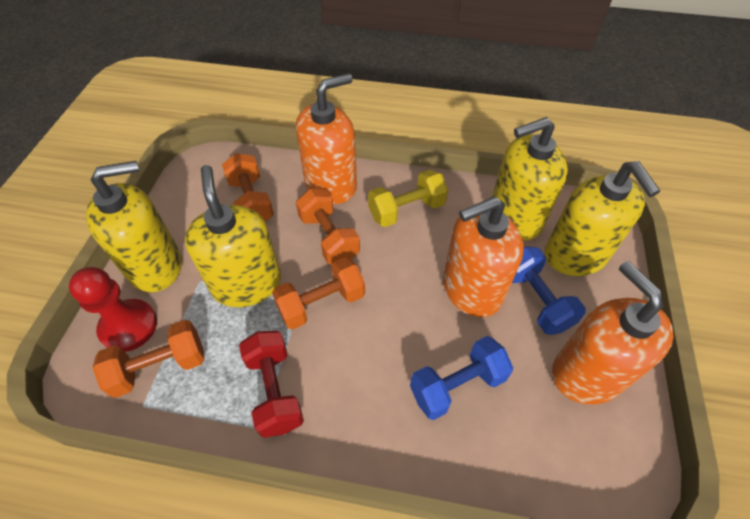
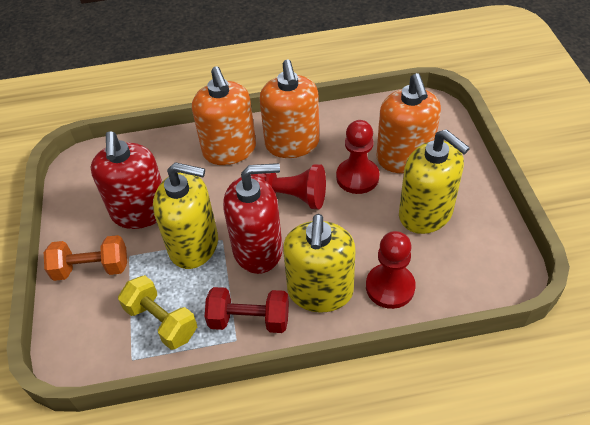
blue dumbbell: 2 -> 0
orange dumbbell: 4 -> 1
red pawn: 1 -> 3
red soap dispenser: 0 -> 2
yellow soap dispenser: 4 -> 3

